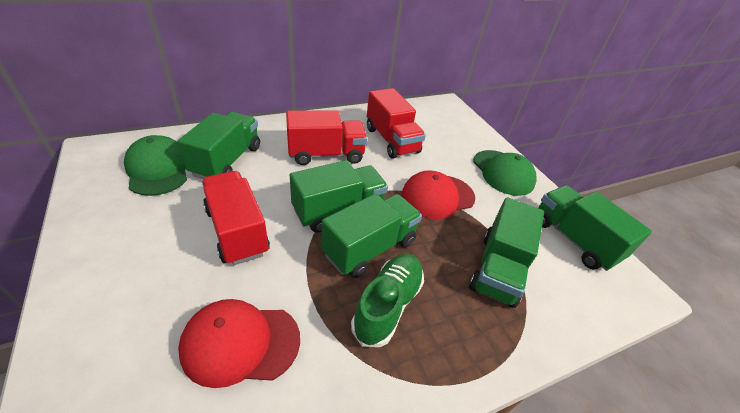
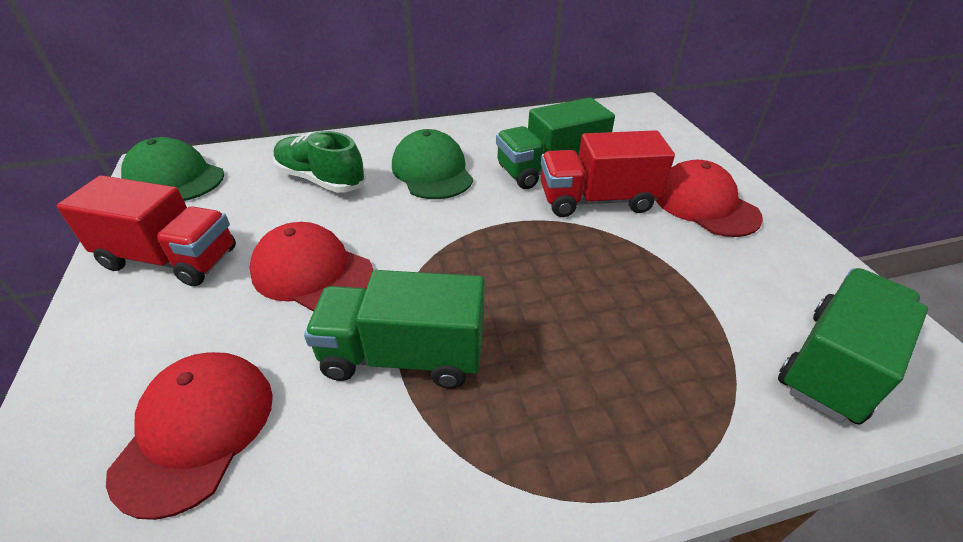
green truck: 5 -> 3
red cap: 2 -> 3
red truck: 3 -> 2

